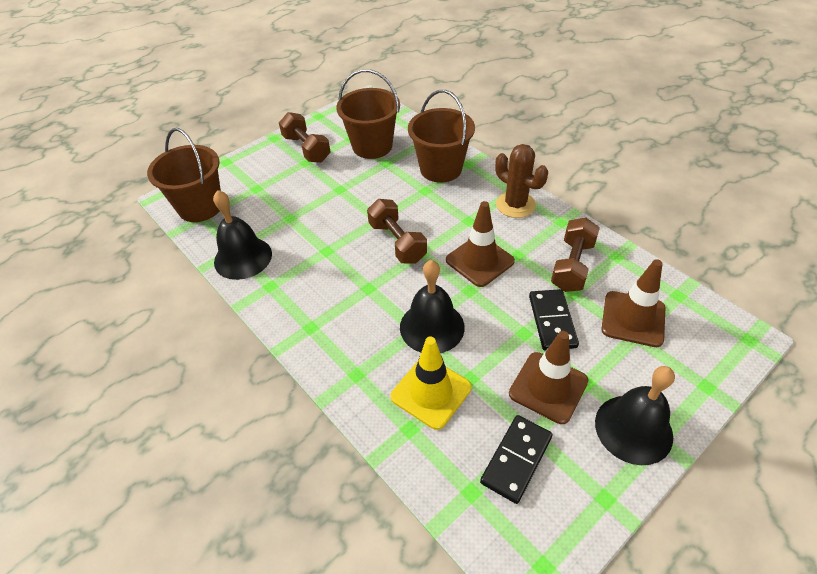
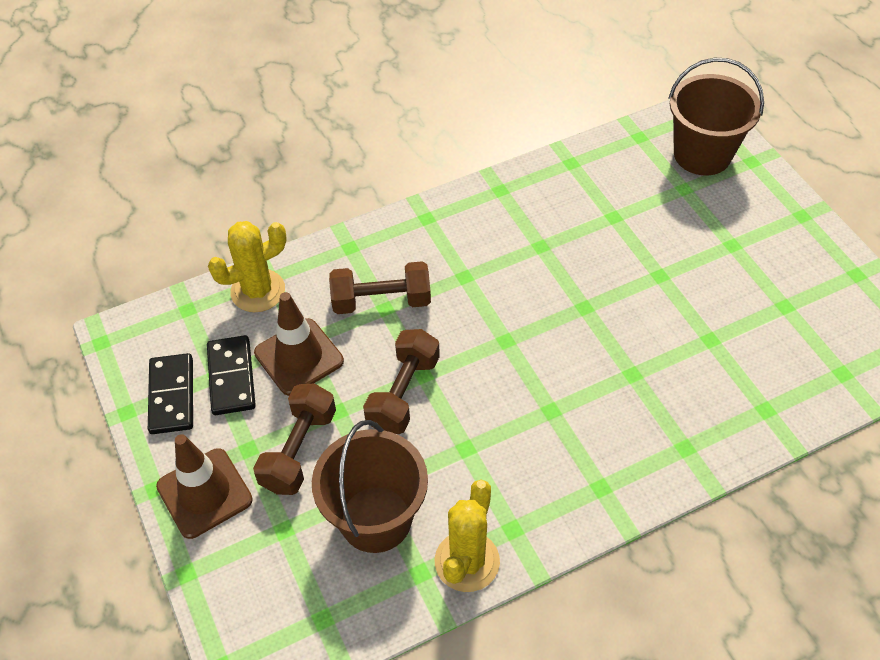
black bell: 3 -> 0
brown bucket: 3 -> 2
brown cactus: 1 -> 0
brown traffic cone: 3 -> 2
yellow cactus: 0 -> 2
yellow traffic cone: 1 -> 0

